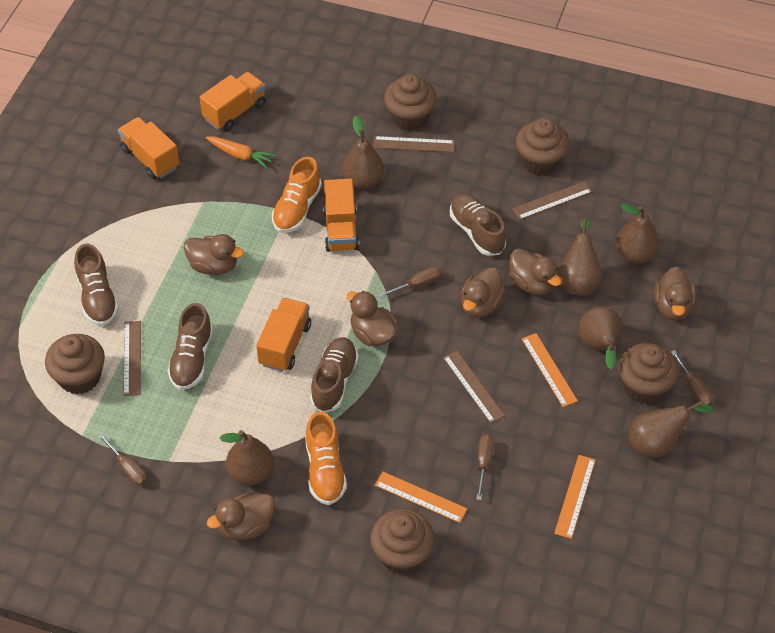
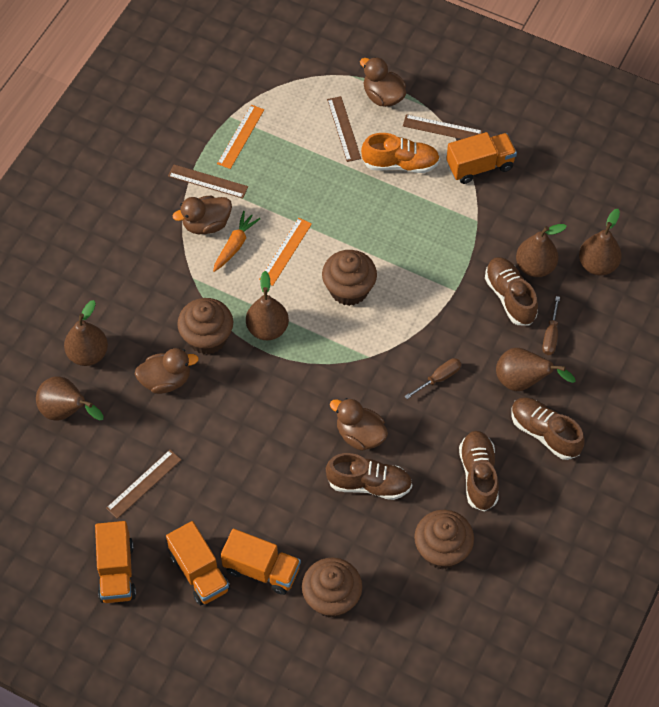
brown cupcake: 5 -> 4
brown duck: 6 -> 4
brown screwdriver: 4 -> 2
orange ruler: 3 -> 2
orange shoe: 2 -> 1

